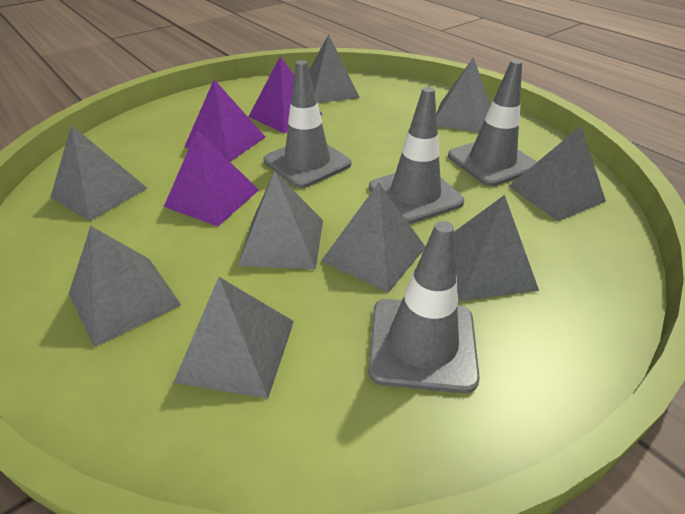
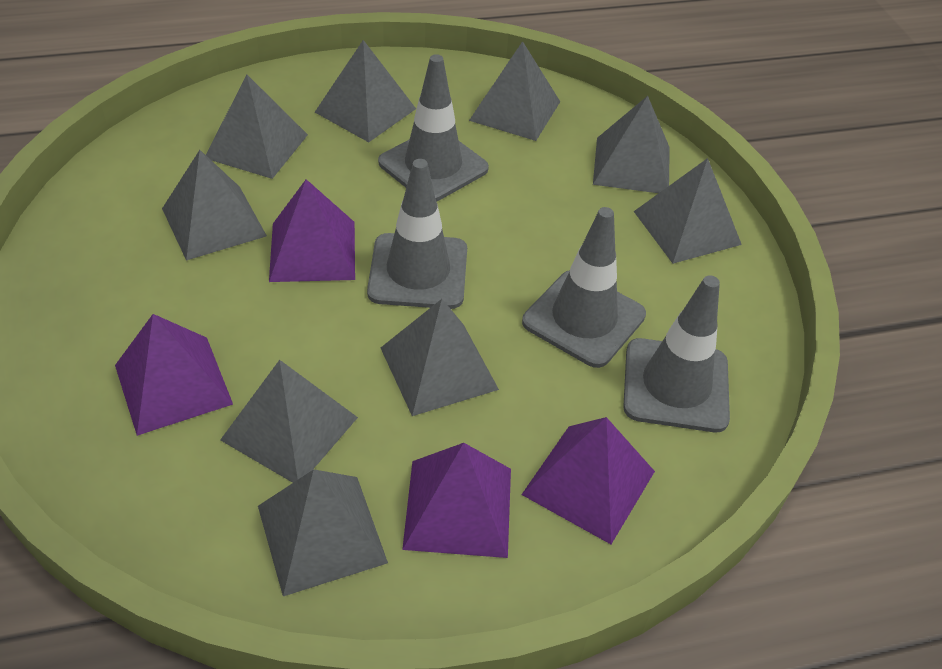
purple pyramid: 3 -> 4

